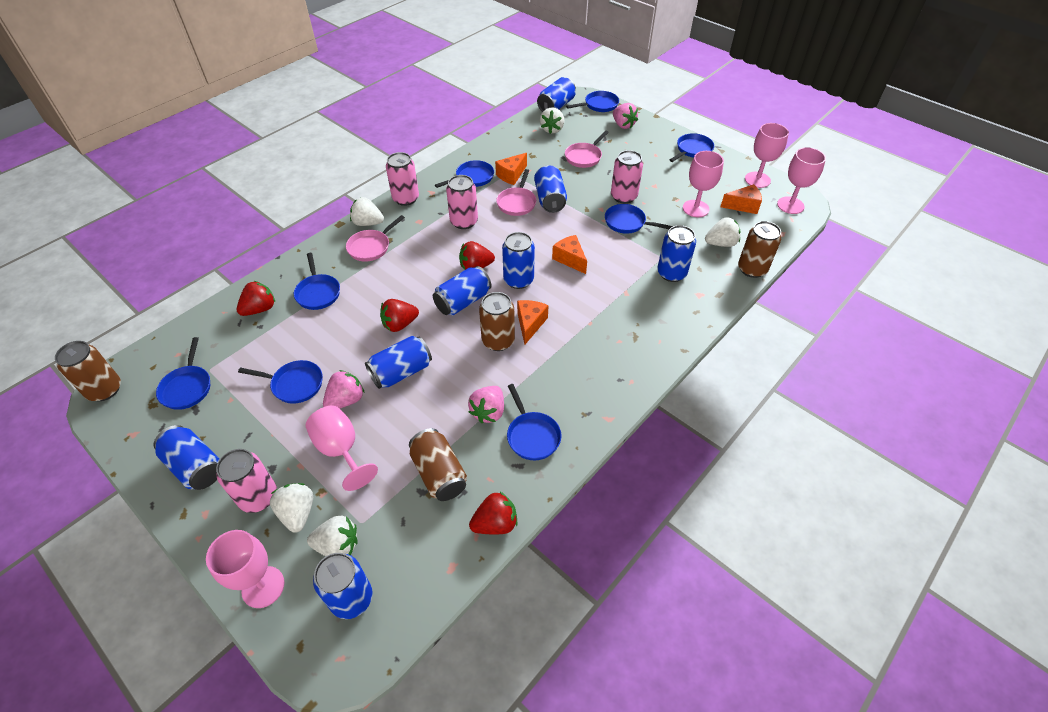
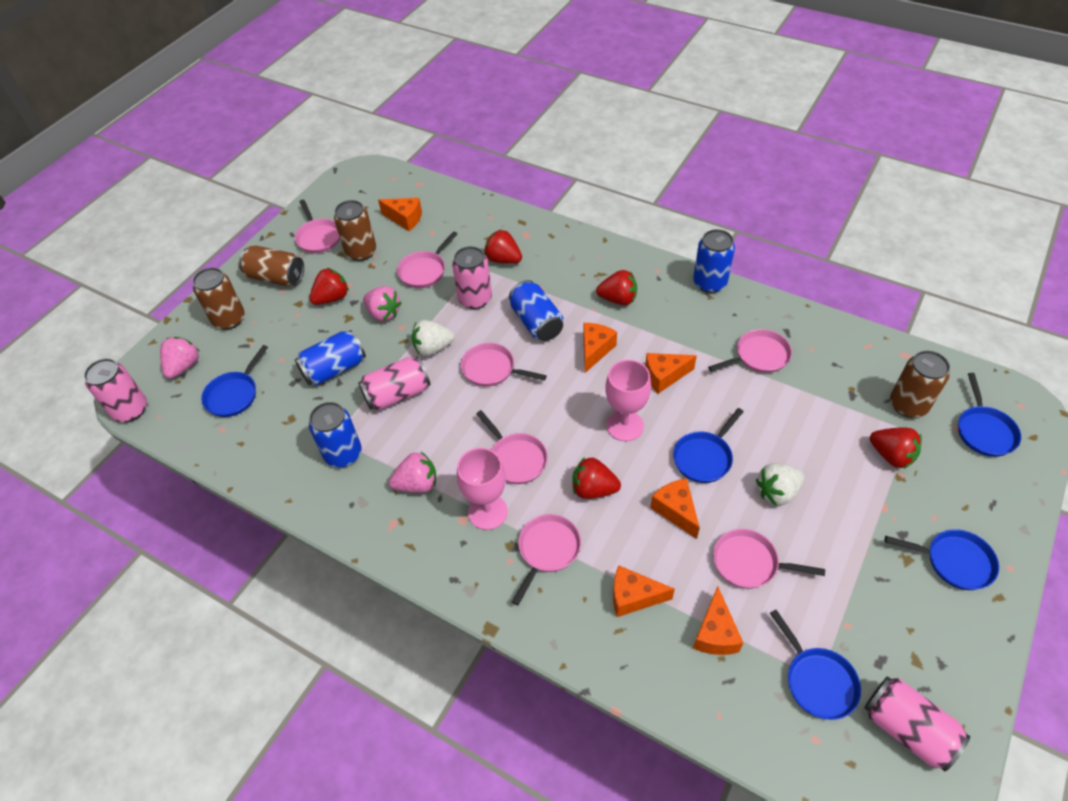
blue can: 8 -> 4
blue pan: 8 -> 5
orange cheese: 4 -> 6
pink goblet: 5 -> 2
pink pan: 3 -> 7
red strawberry: 4 -> 5
white strawberry: 5 -> 2

